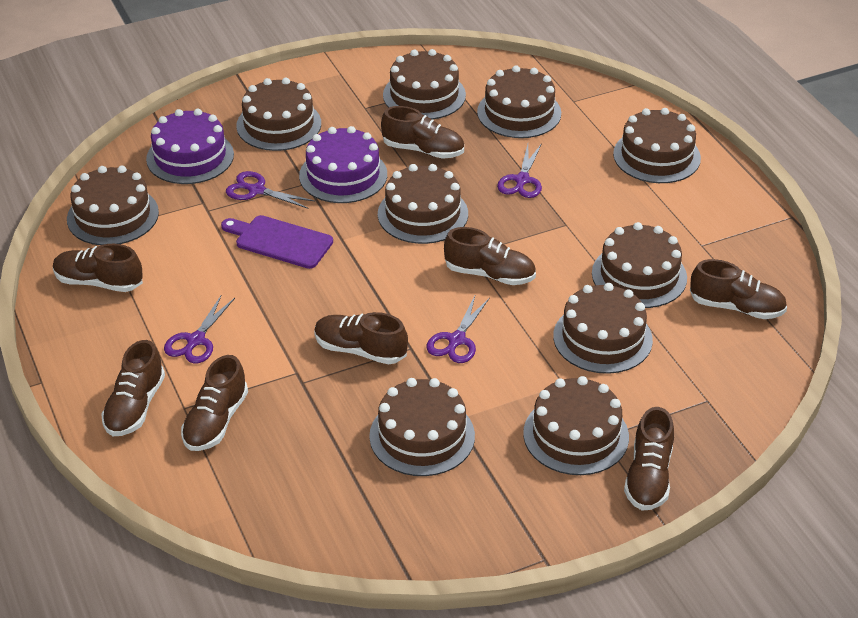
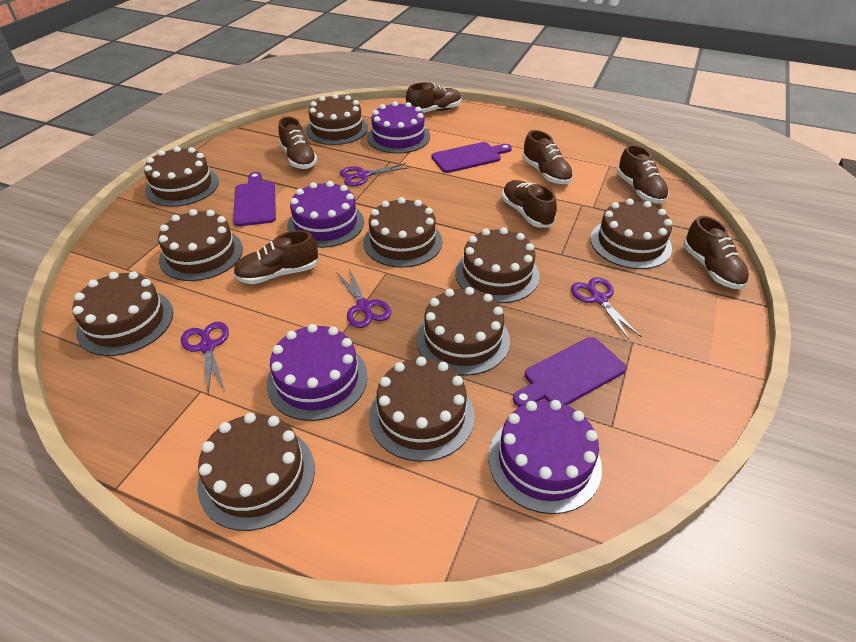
brown shoe: 8 -> 7
purple cake: 2 -> 4
purple cutting board: 1 -> 3

